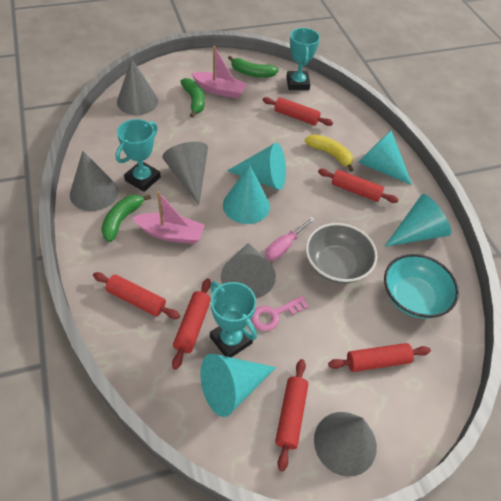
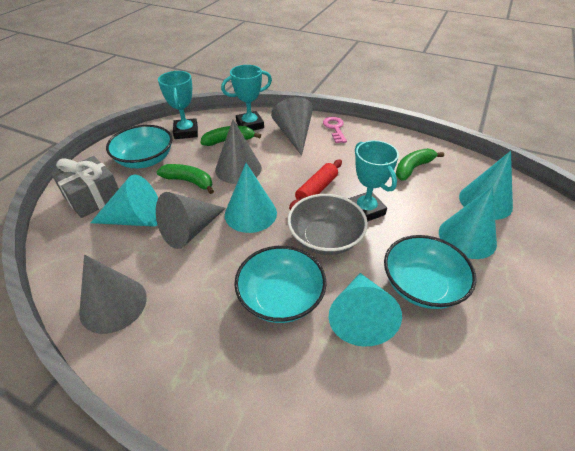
grey cone: 5 -> 4
grey gift: 0 -> 1
pink boat: 2 -> 0
pink screwdriver: 1 -> 0
red rolling pin: 6 -> 1
turquoise bowl: 1 -> 3
yellow banana: 1 -> 0

